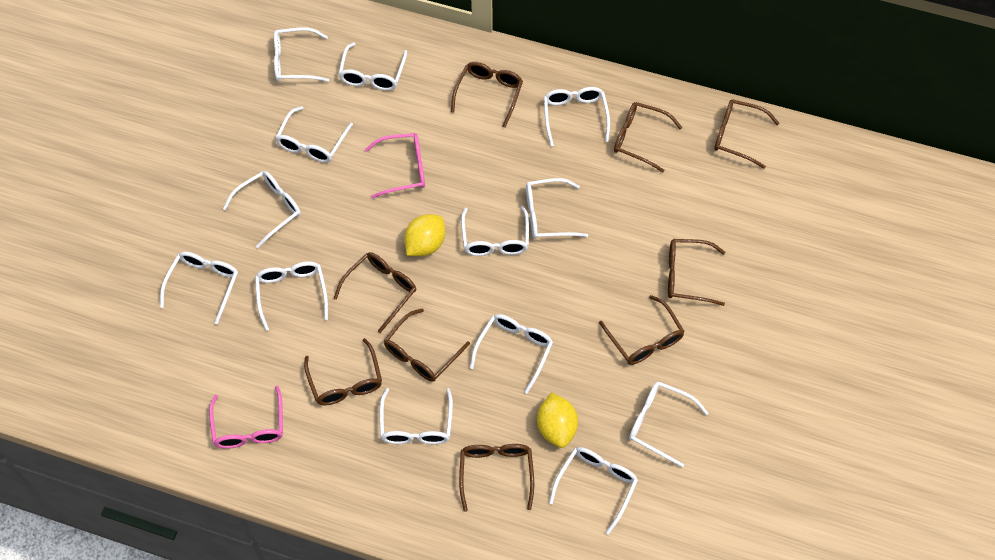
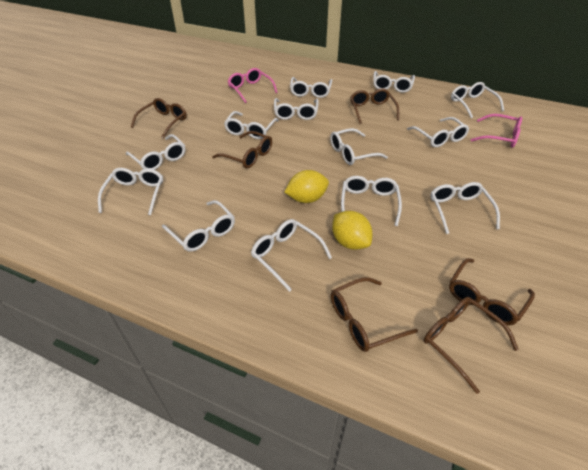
brown glasses: 9 -> 6

